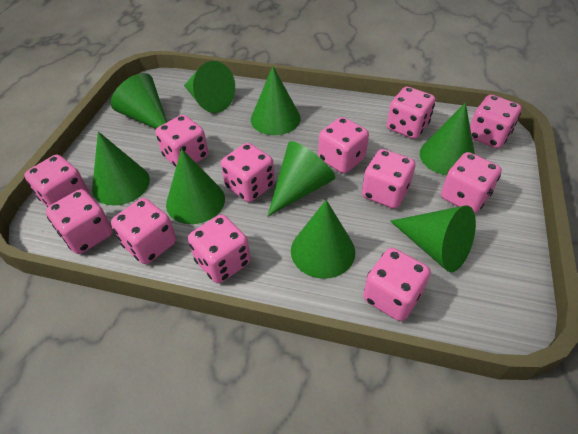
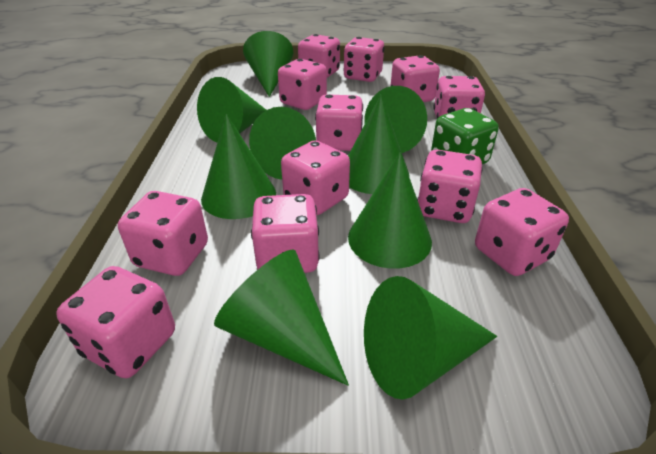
green dice: 0 -> 1

